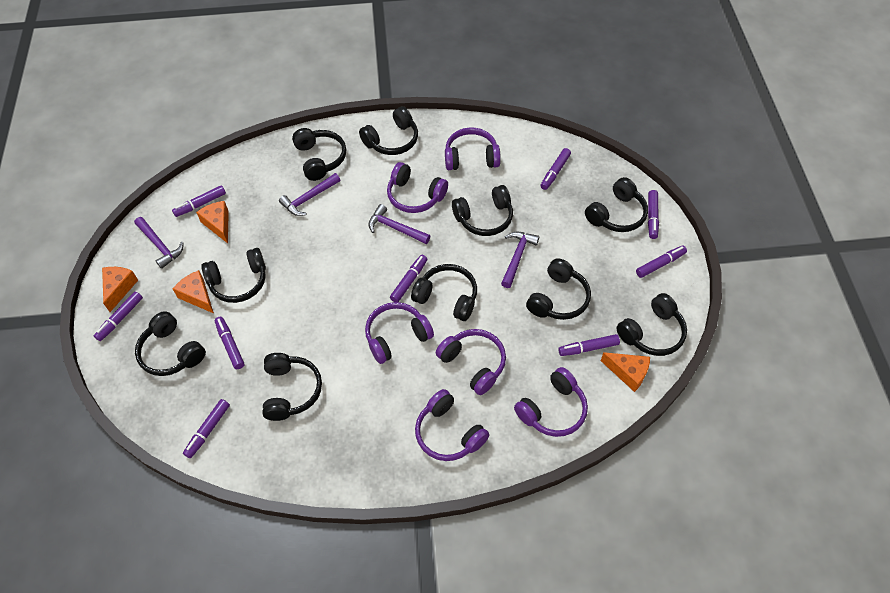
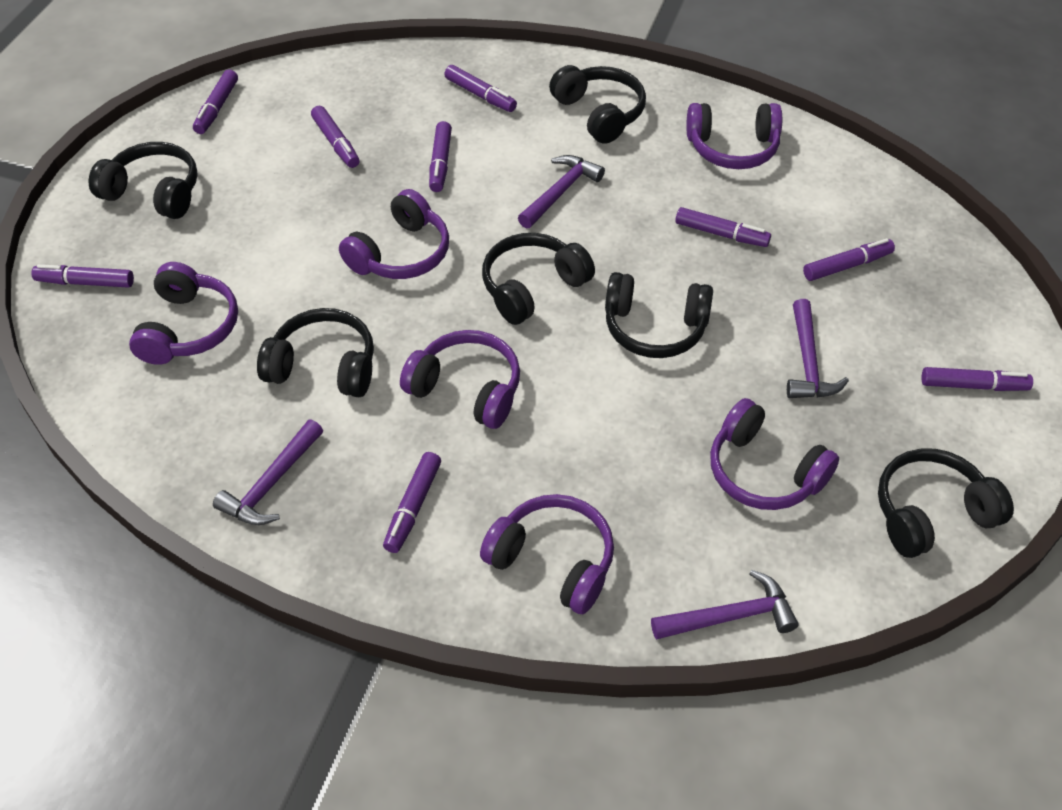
black headphones: 10 -> 6
orange cheese: 4 -> 0

